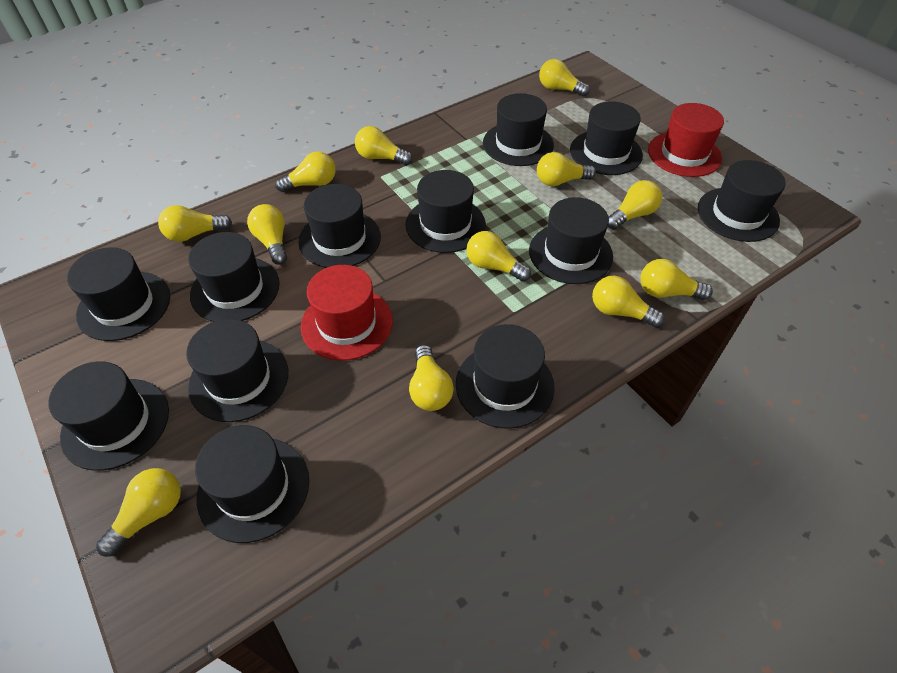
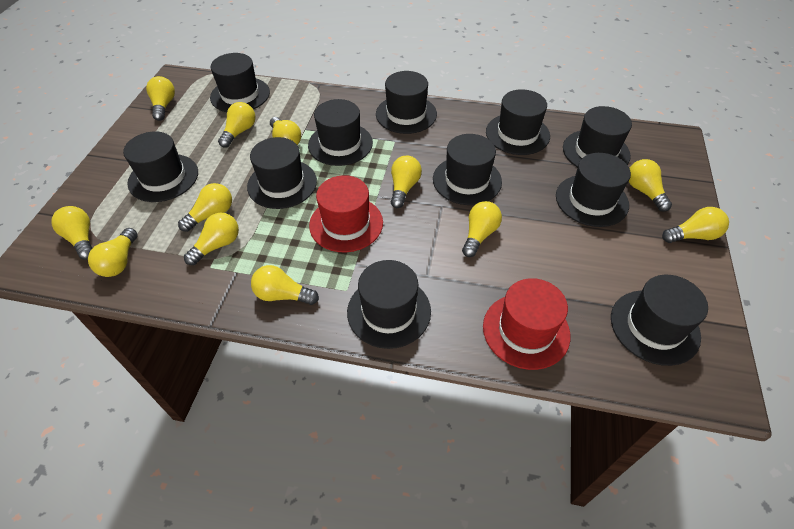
black hat: 12 -> 11

